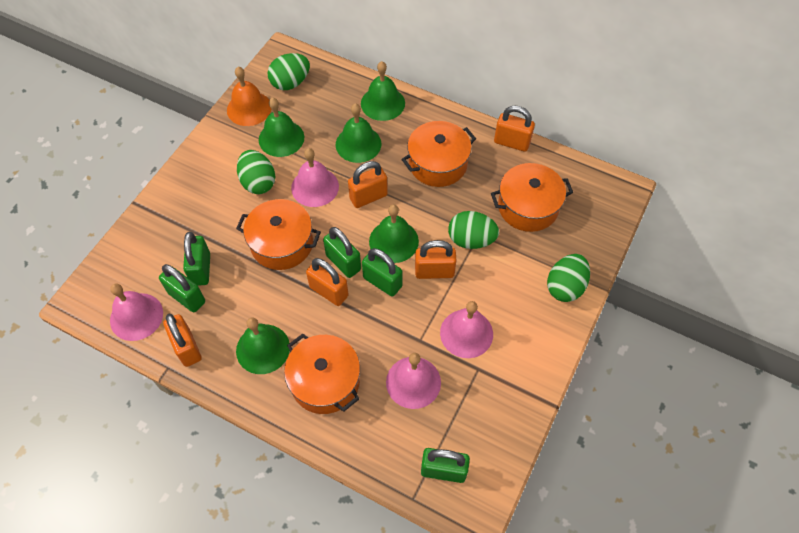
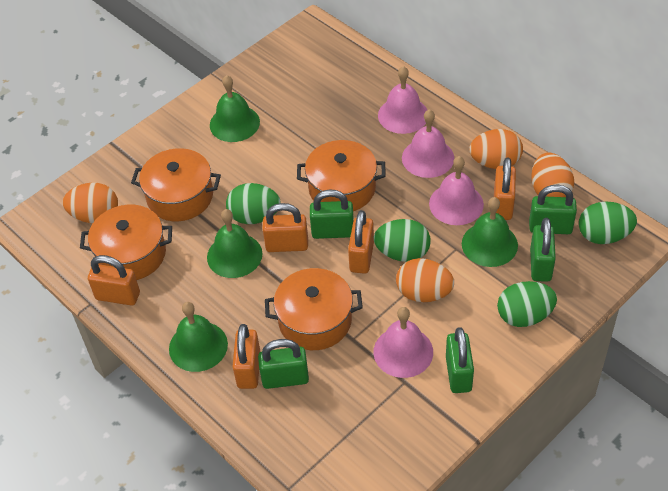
green bell: 5 -> 4
orange bell: 1 -> 0
orange egg: 0 -> 4

